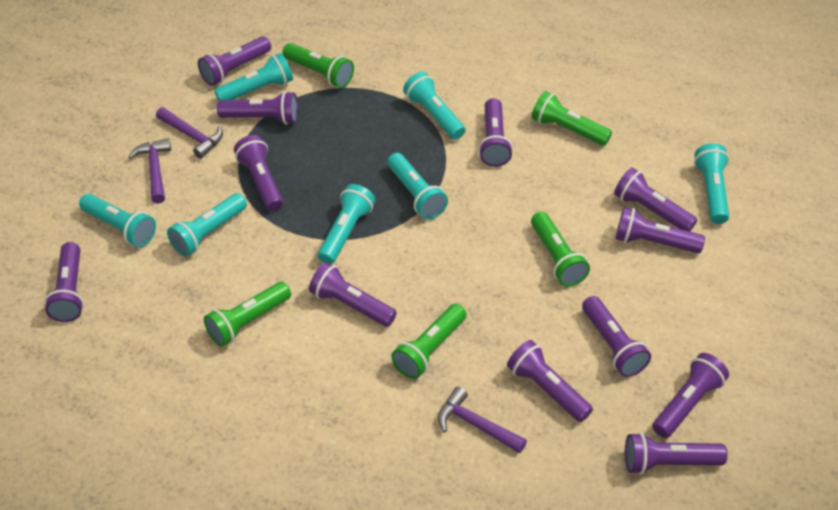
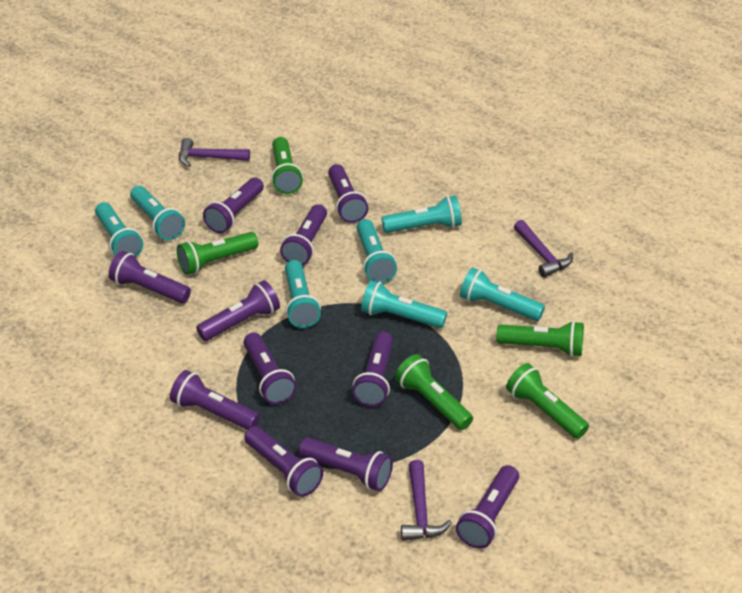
purple flashlight: 12 -> 11

